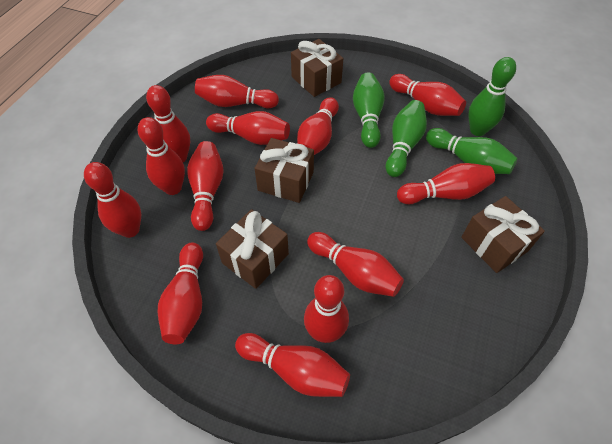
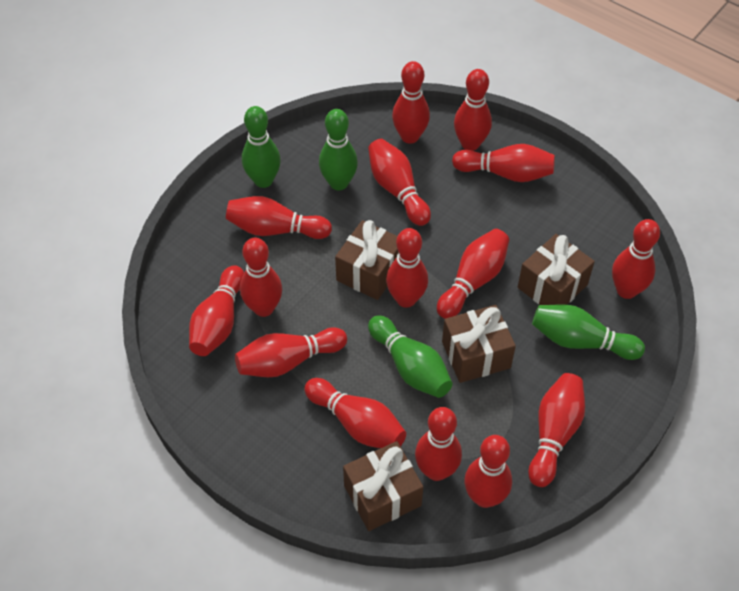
red bowling pin: 13 -> 15

